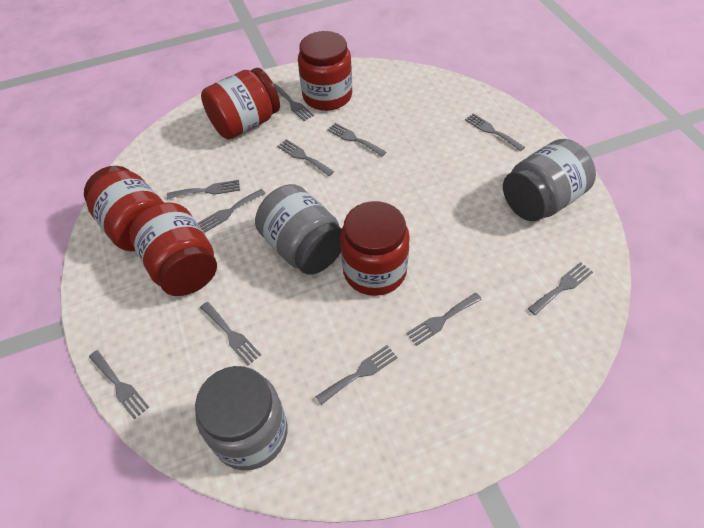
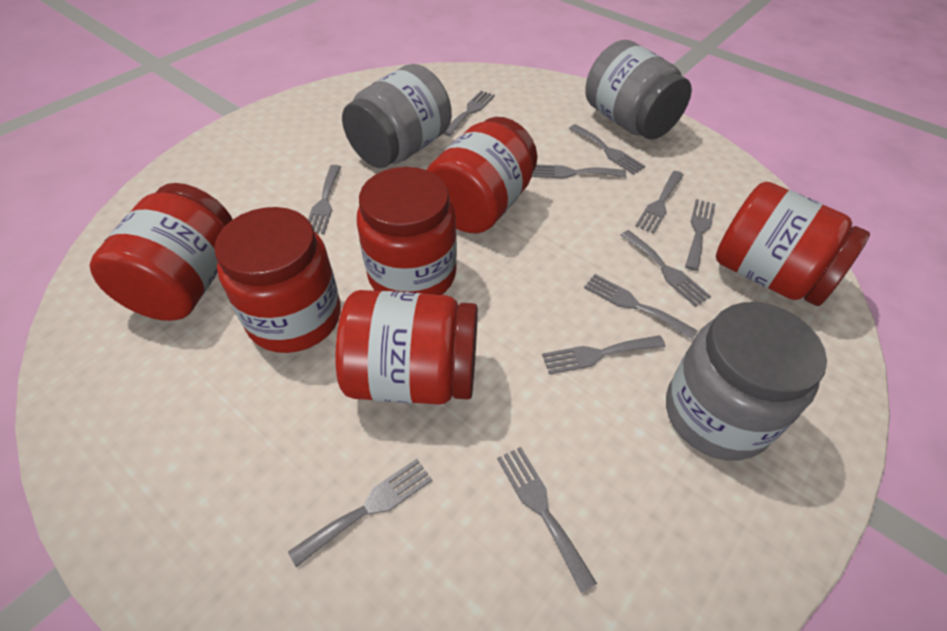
red jar: 5 -> 6

